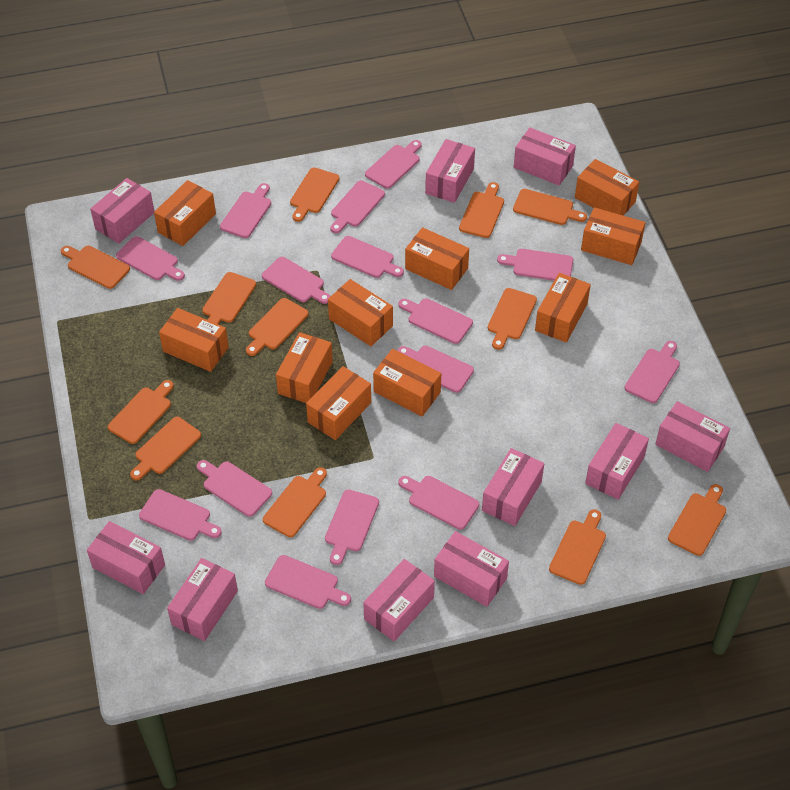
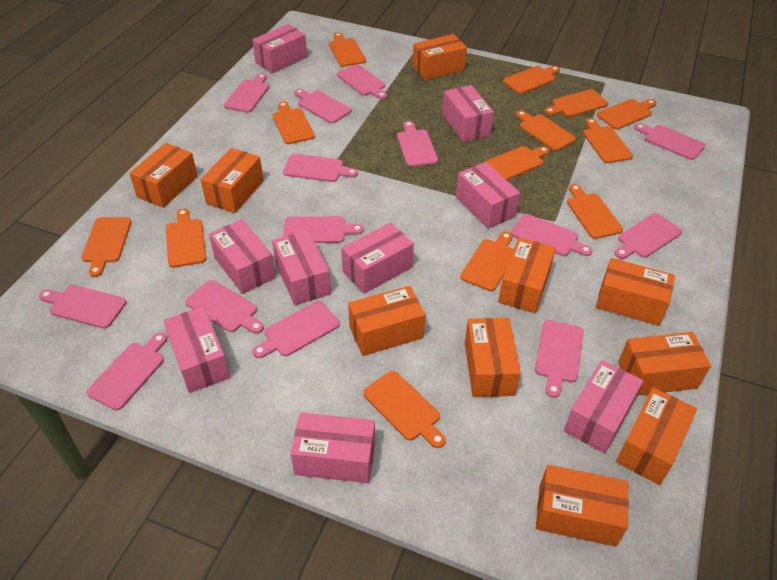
orange cutting board: 12 -> 13
pink box: 10 -> 9
pink cutting board: 15 -> 14

